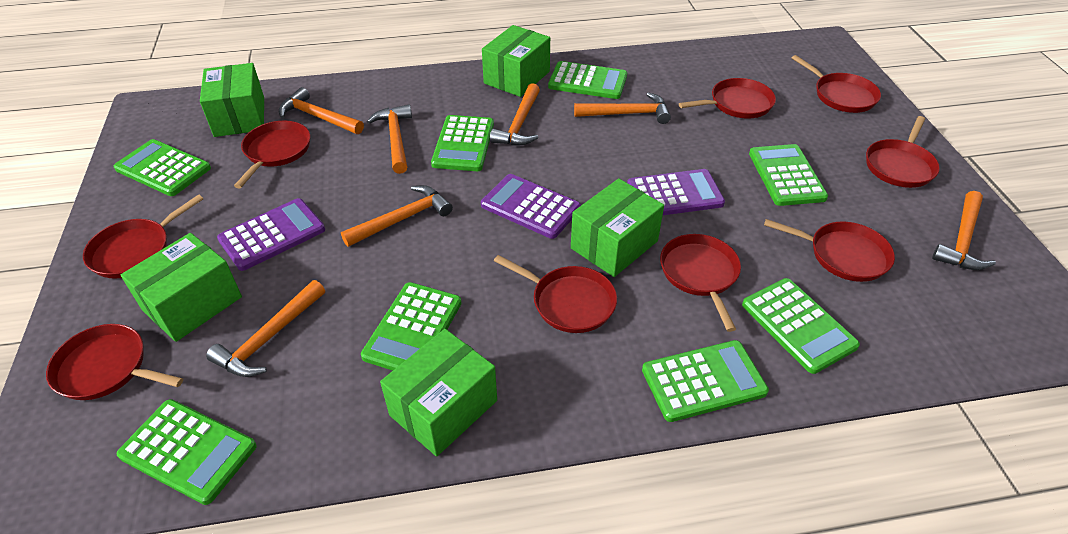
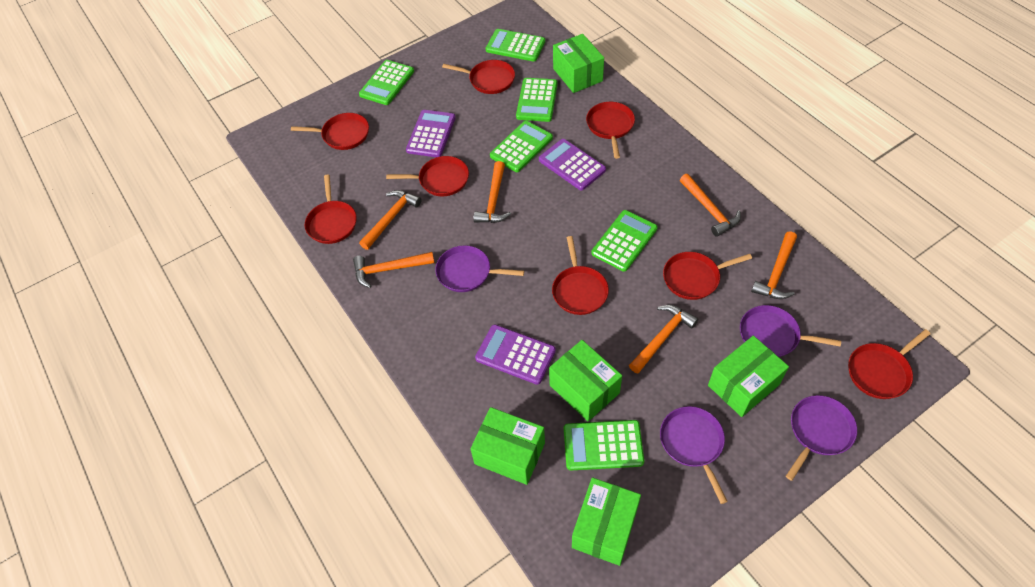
green calculator: 8 -> 6
orange hammer: 7 -> 6
purple pan: 0 -> 4
red pan: 9 -> 8

